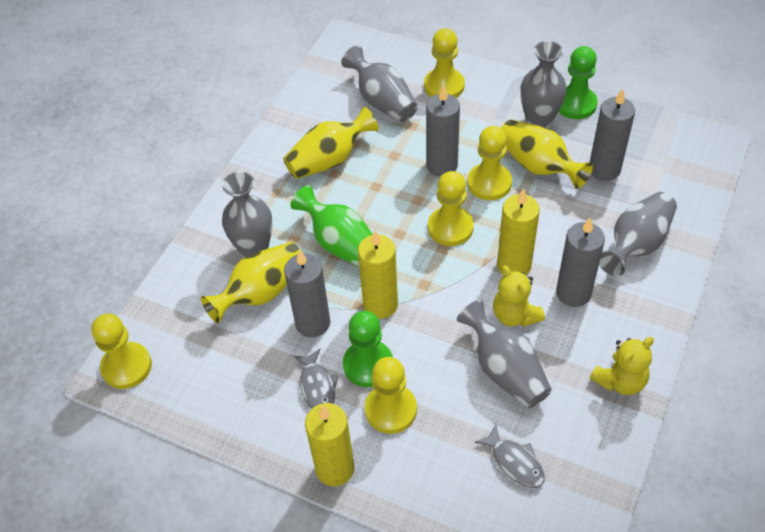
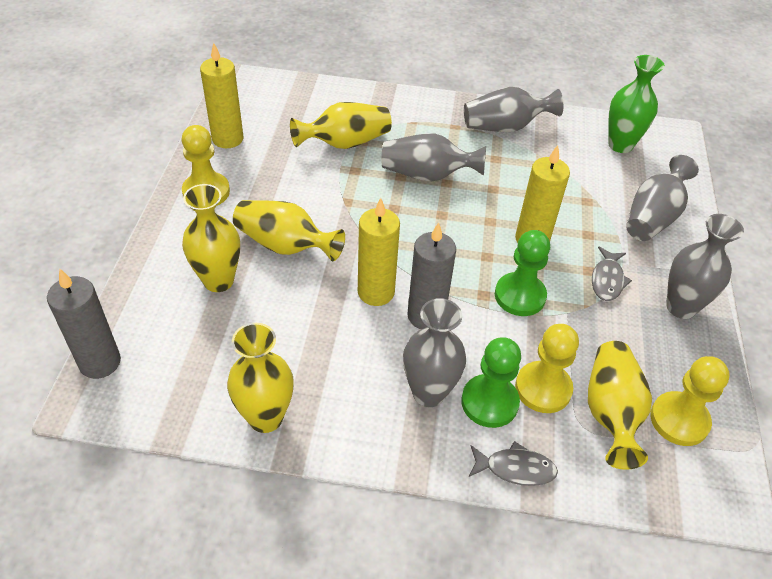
grey candle: 4 -> 2
yellow pawn: 5 -> 3
yellow teddy bear: 2 -> 0
yellow vase: 3 -> 5

